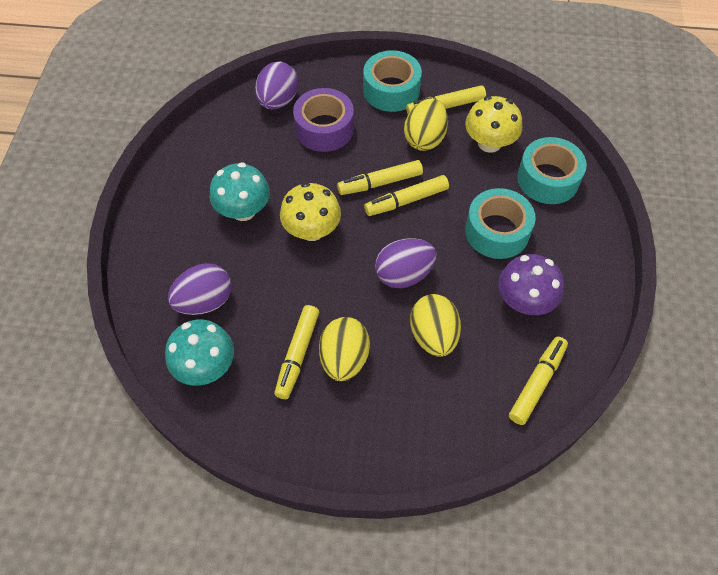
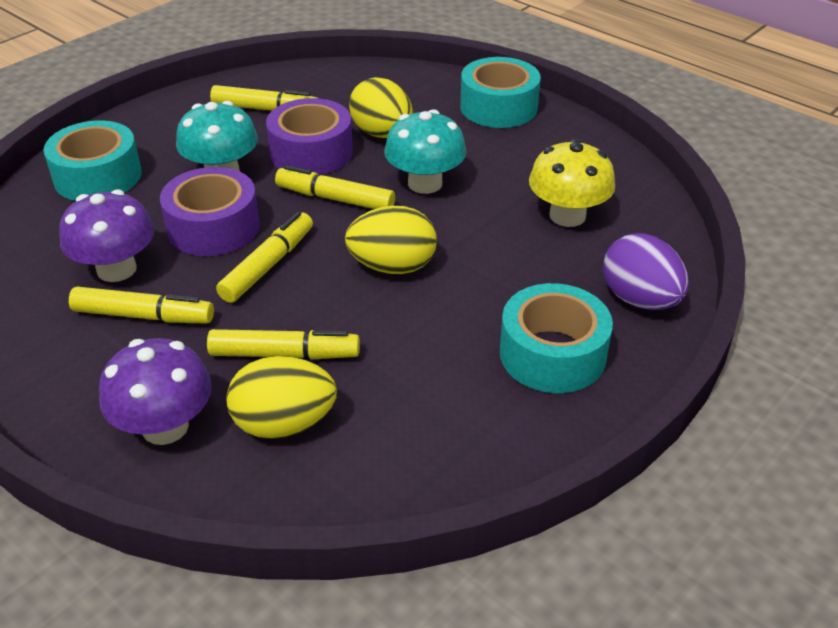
purple egg: 3 -> 1
purple mushroom: 1 -> 2
purple tape: 1 -> 2
yellow mushroom: 2 -> 1

